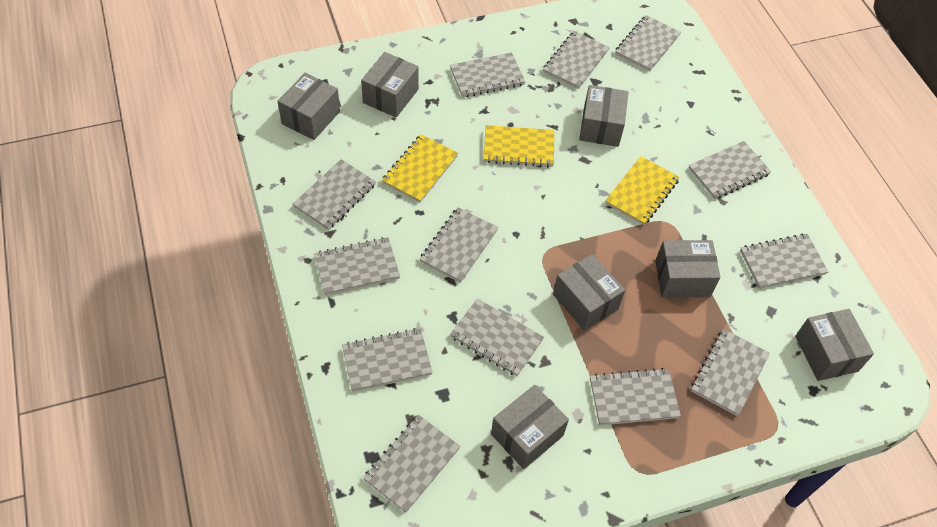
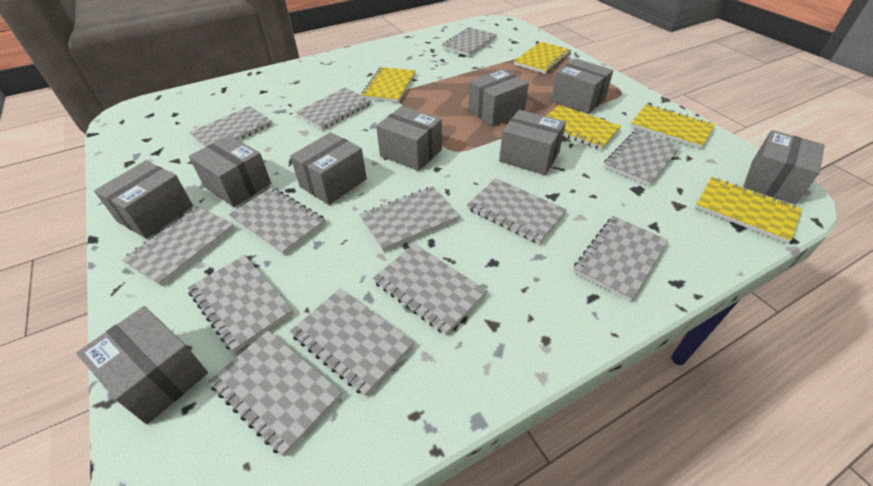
grey box: 7 -> 9
yellow notebook: 3 -> 5

